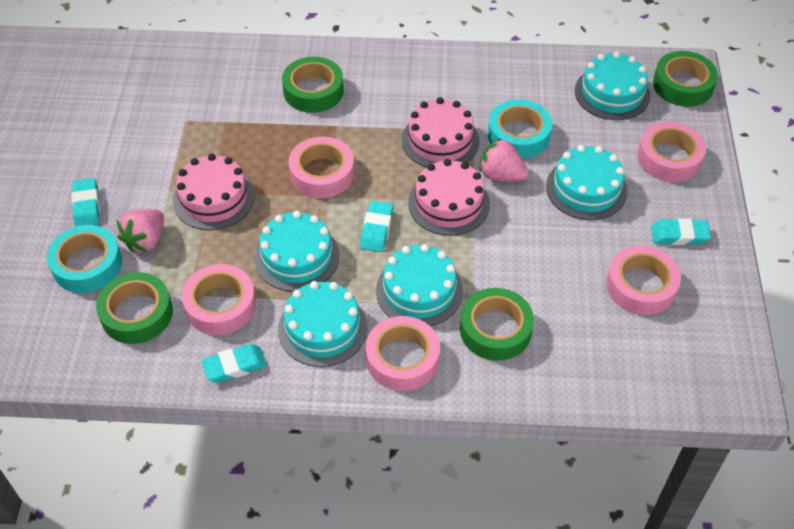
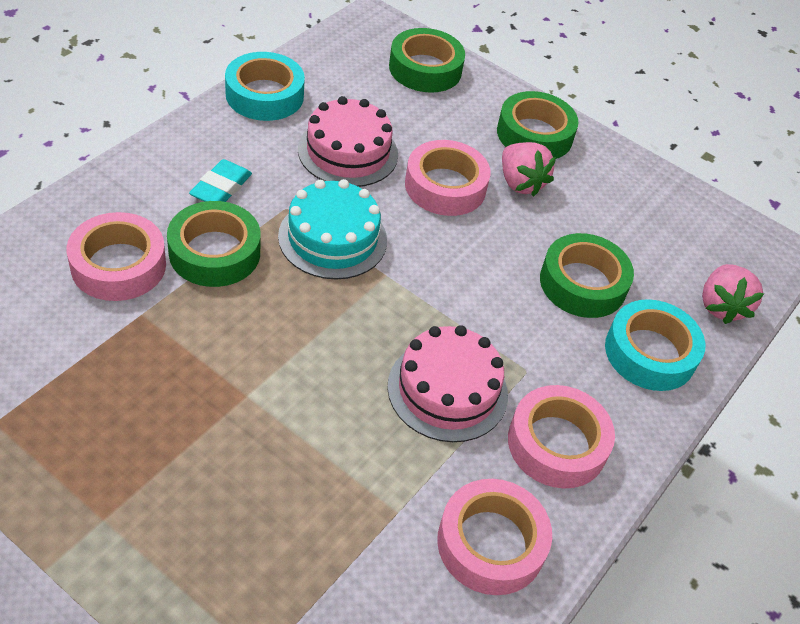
pink cake: 3 -> 2
pink tape: 5 -> 4
turquoise cake: 5 -> 1
turquoise eraser: 4 -> 1

